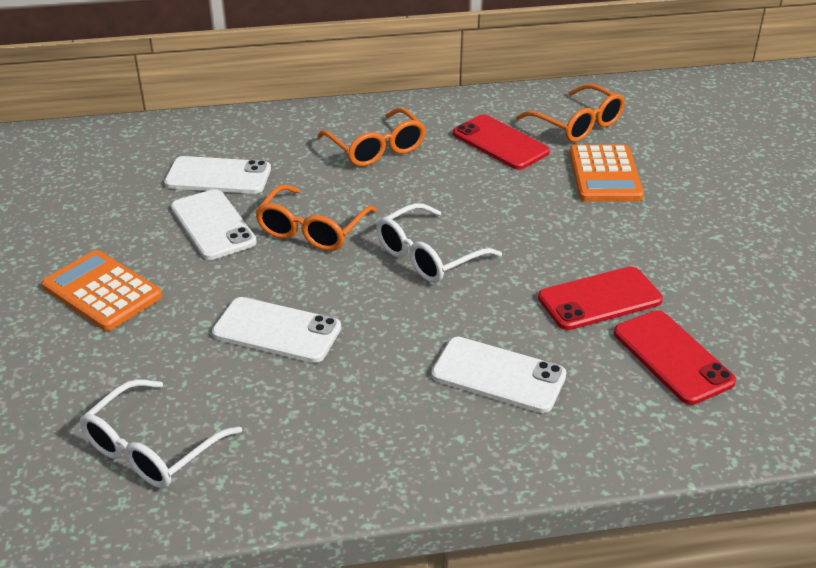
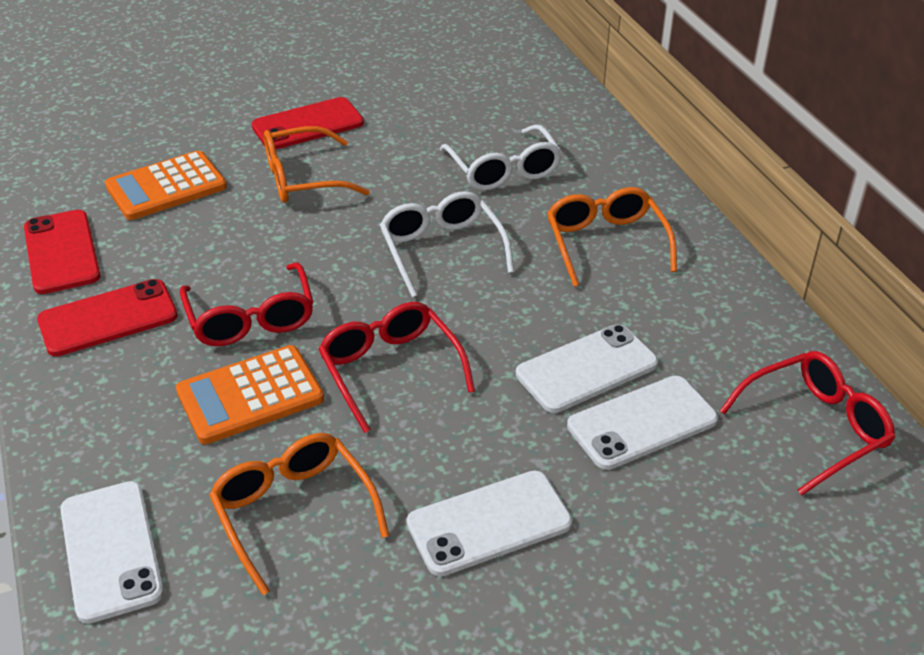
red glasses: 0 -> 3

